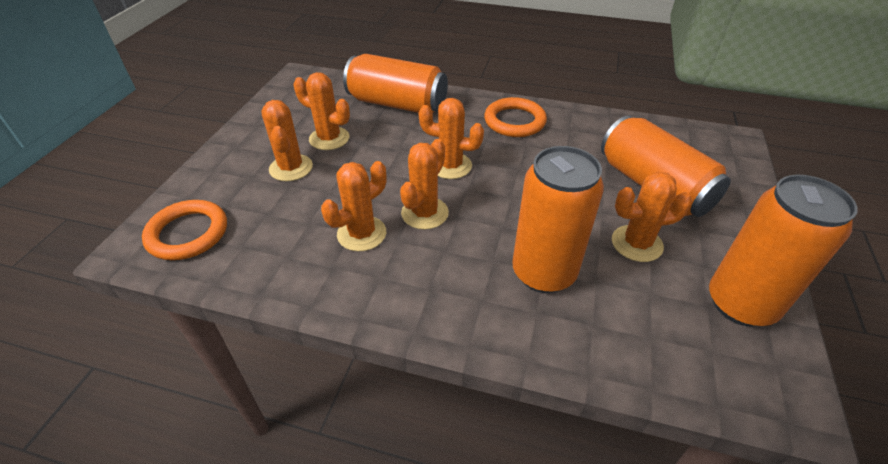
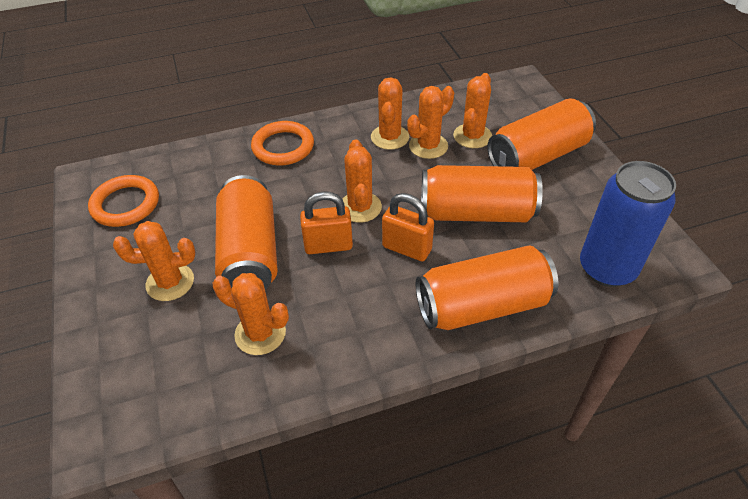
blue can: 0 -> 1
orange padlock: 0 -> 2

